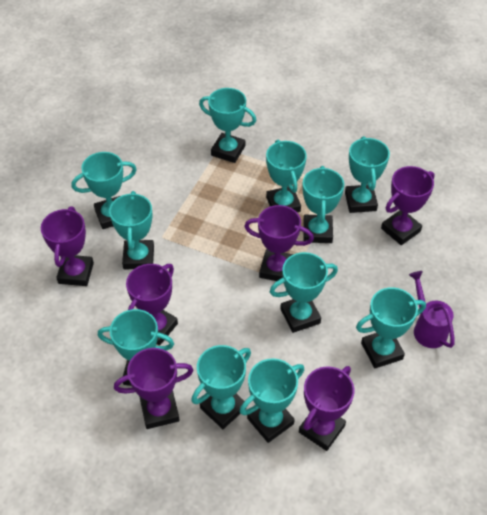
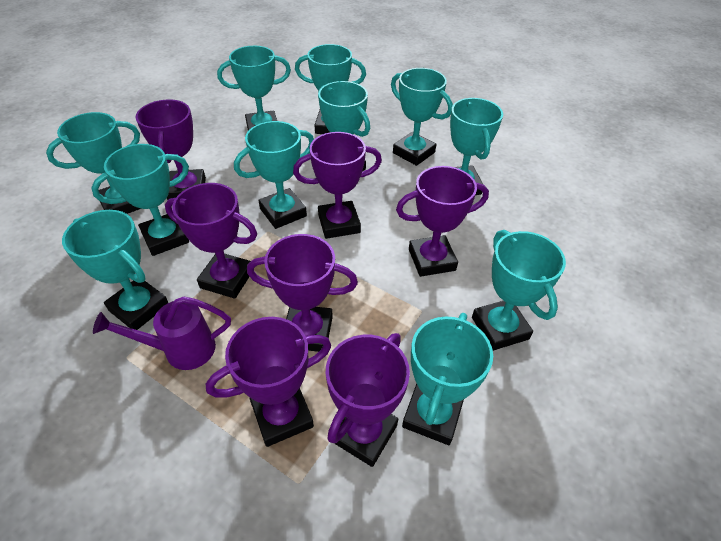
purple trophy: 6 -> 7

